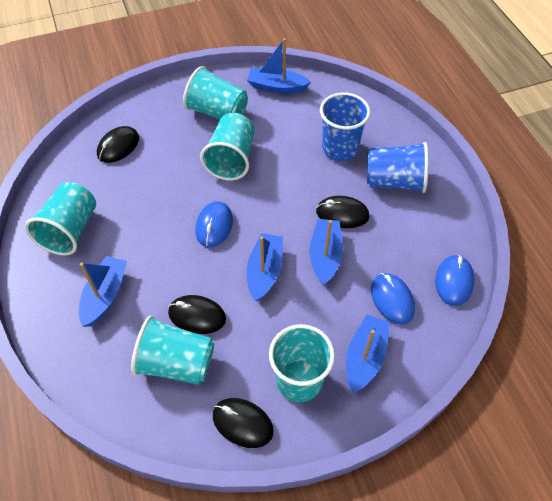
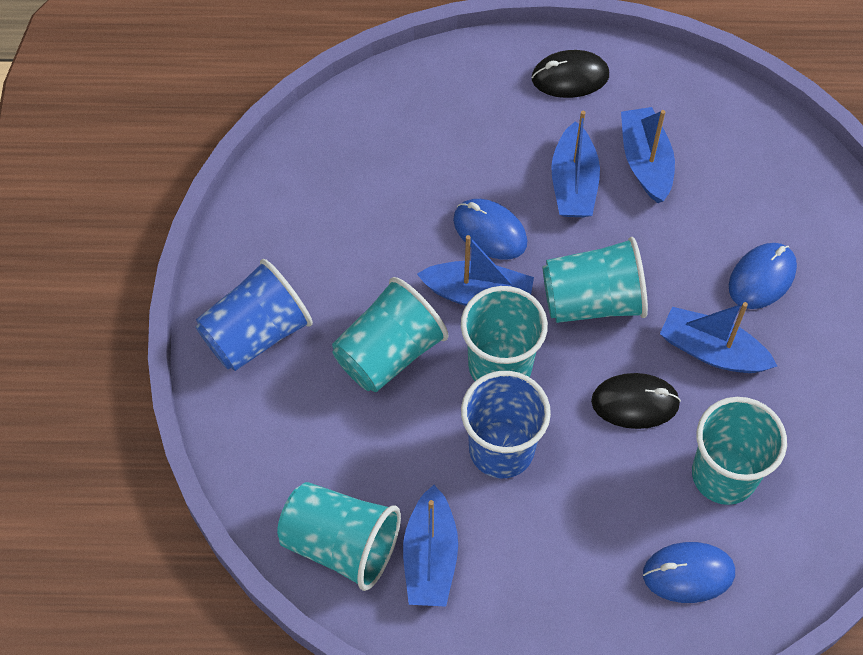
black mouse: 4 -> 2

